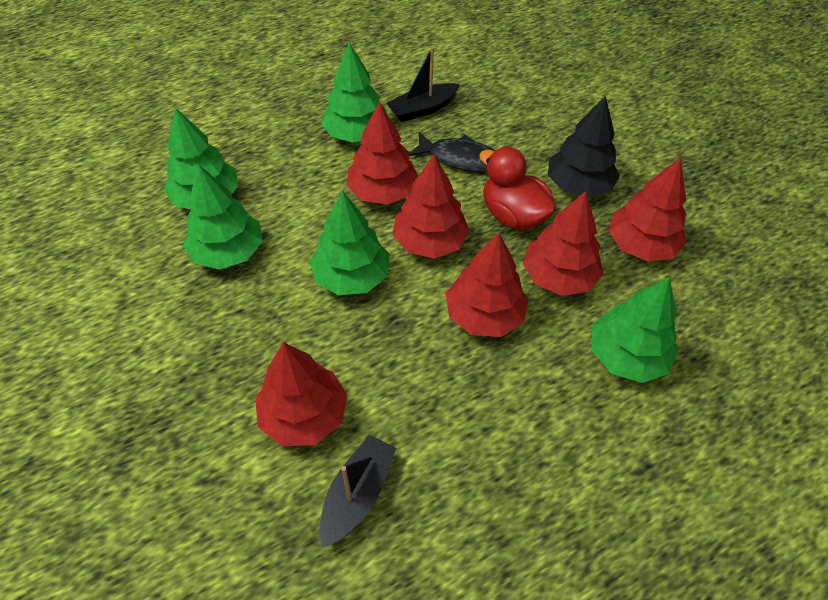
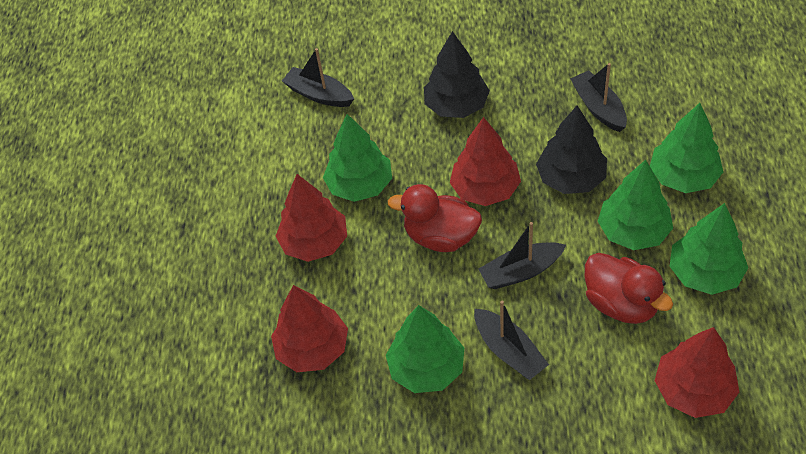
black boat: 2 -> 4
black fish: 1 -> 0
black tree: 1 -> 2
red duck: 1 -> 2
red tree: 6 -> 4

